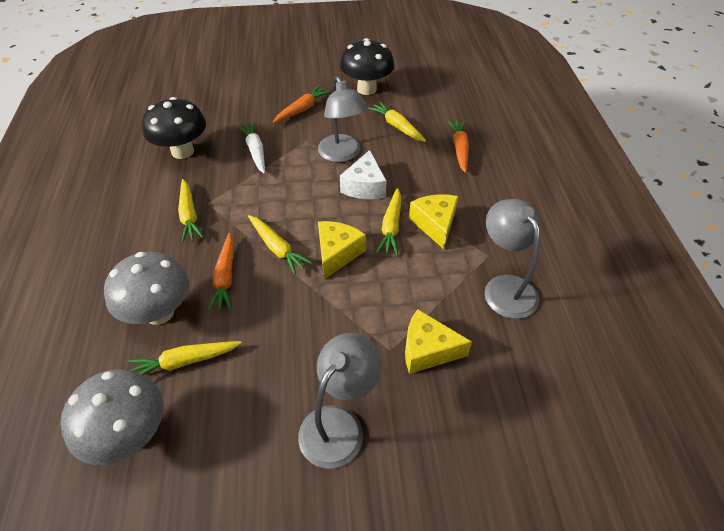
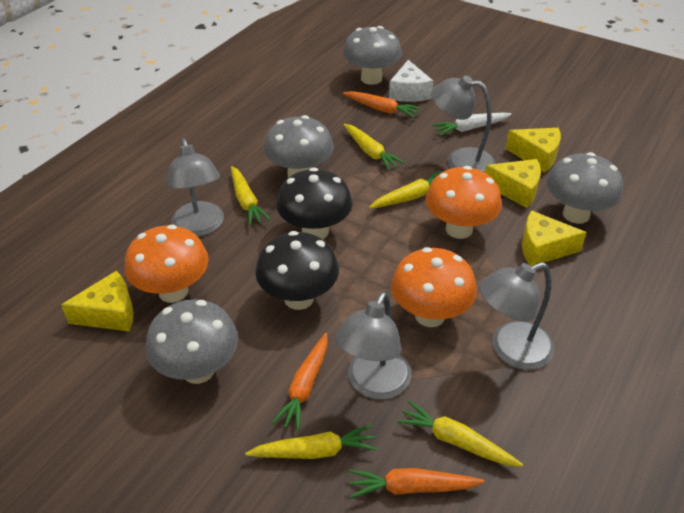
grey lamp: 3 -> 4
grey mushroom: 2 -> 4
orange mushroom: 0 -> 3
yellow cheese: 3 -> 4

